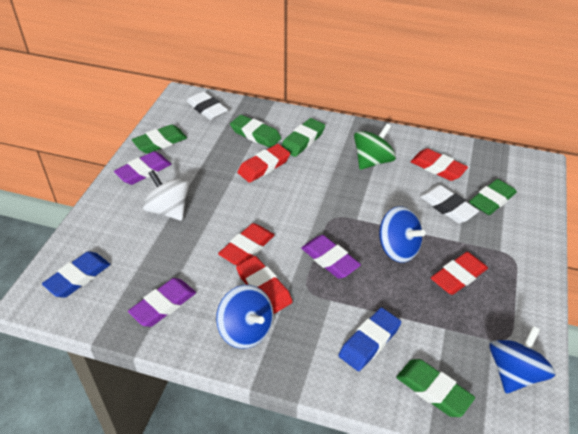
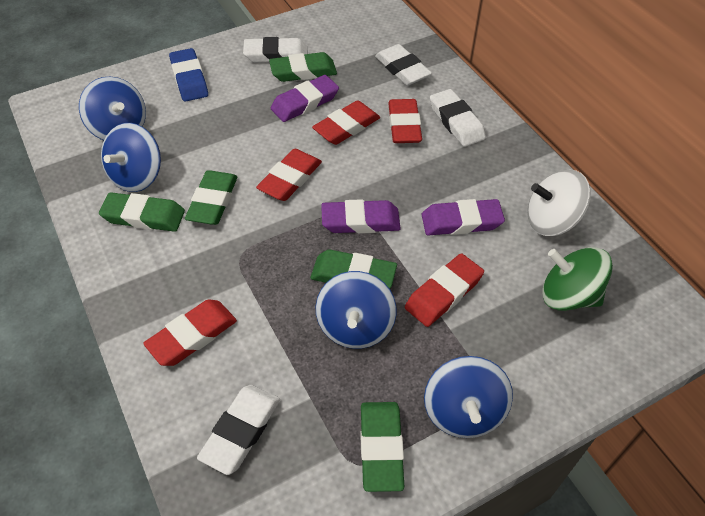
blue eraser: 2 -> 1
blue spinning top: 3 -> 4
white eraser: 2 -> 4

